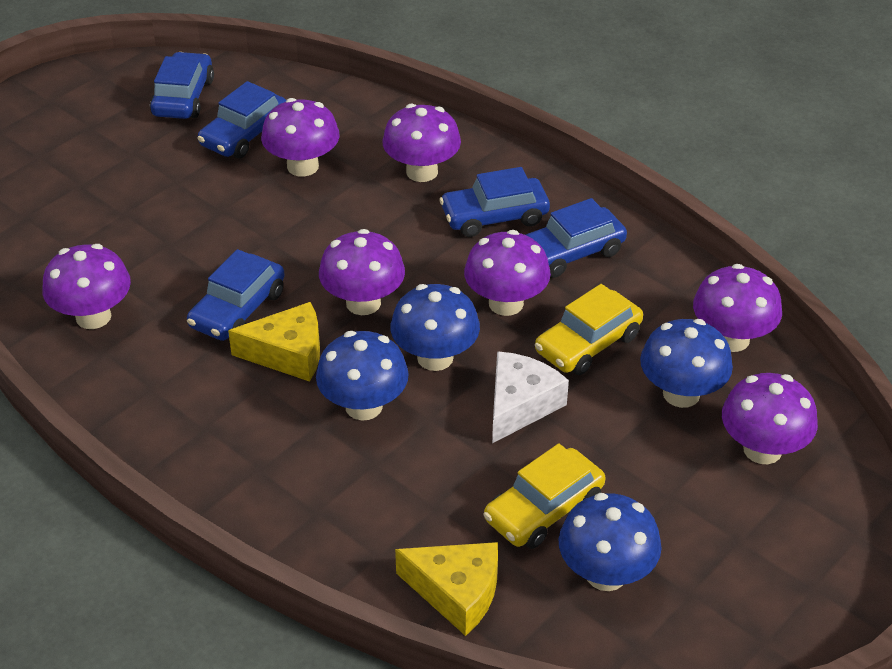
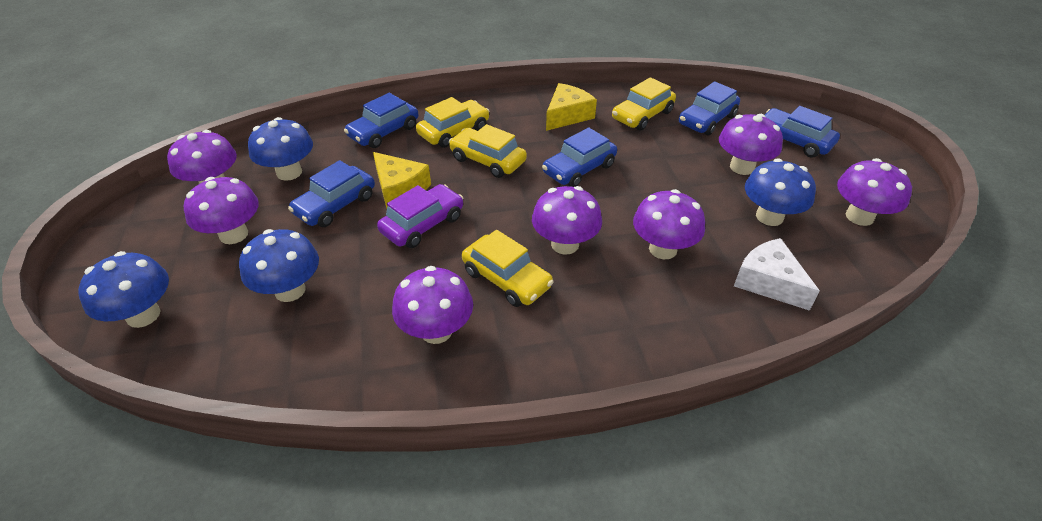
purple car: 0 -> 1
yellow car: 2 -> 4

